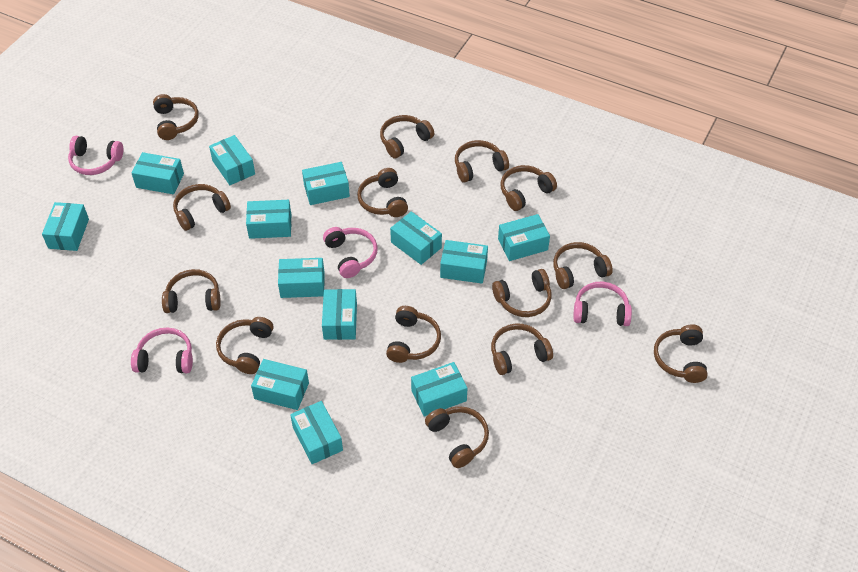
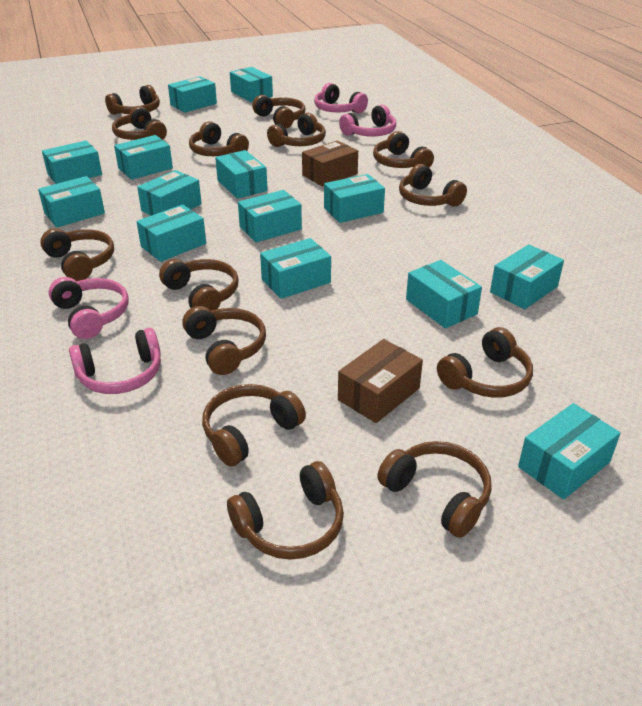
brown box: 0 -> 2
turquoise box: 13 -> 14

